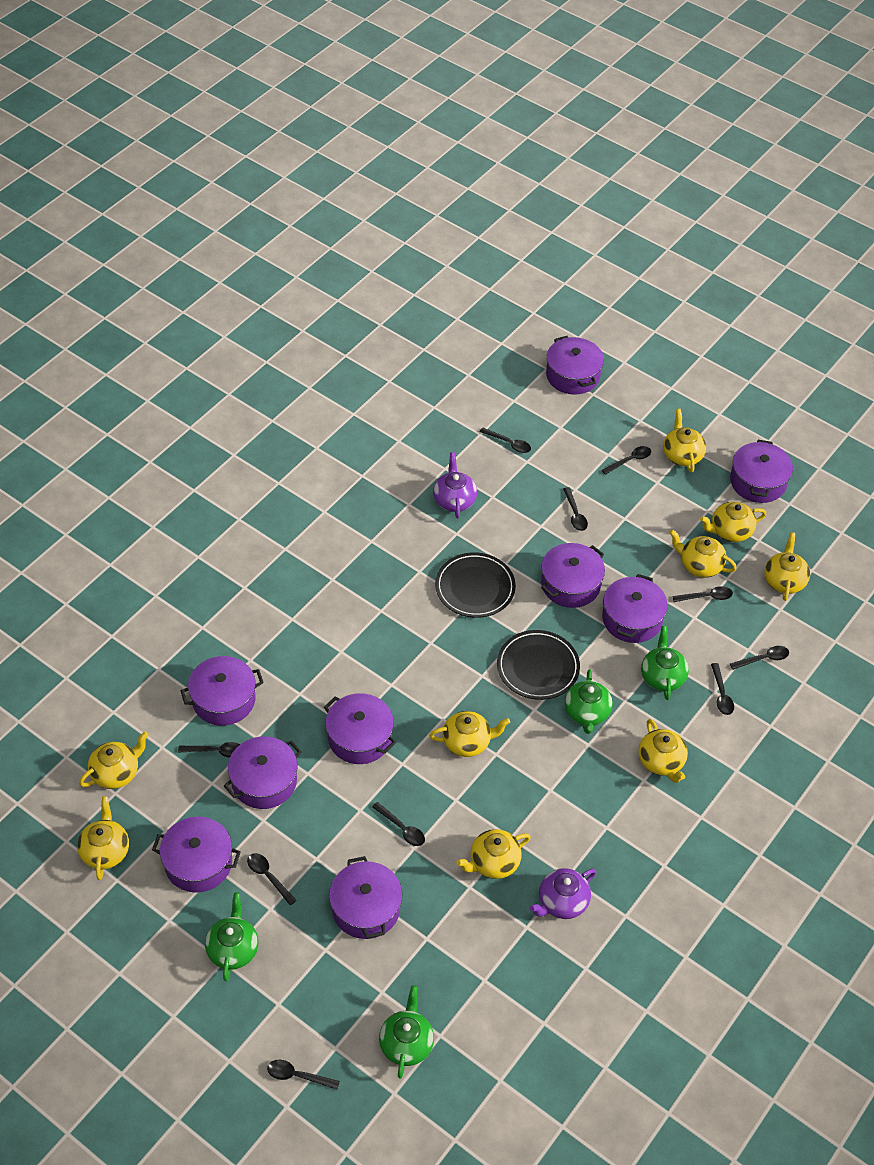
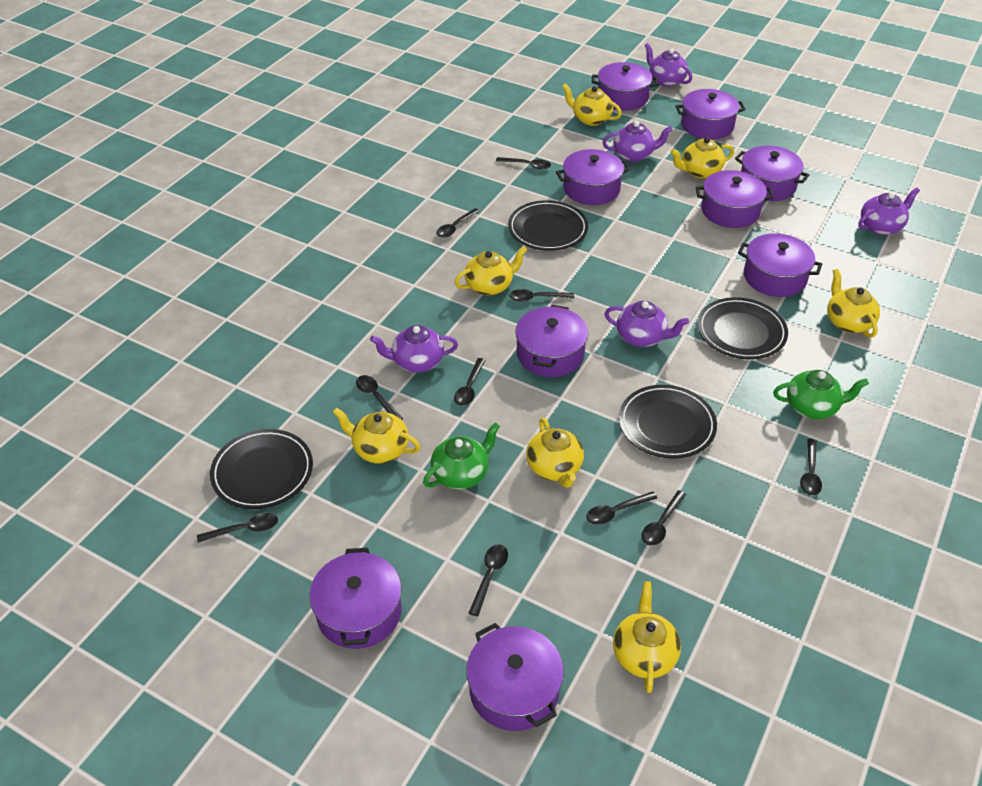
black plate: 2 -> 4
green teapot: 4 -> 2
purple teapot: 2 -> 5
yellow teapot: 9 -> 7

